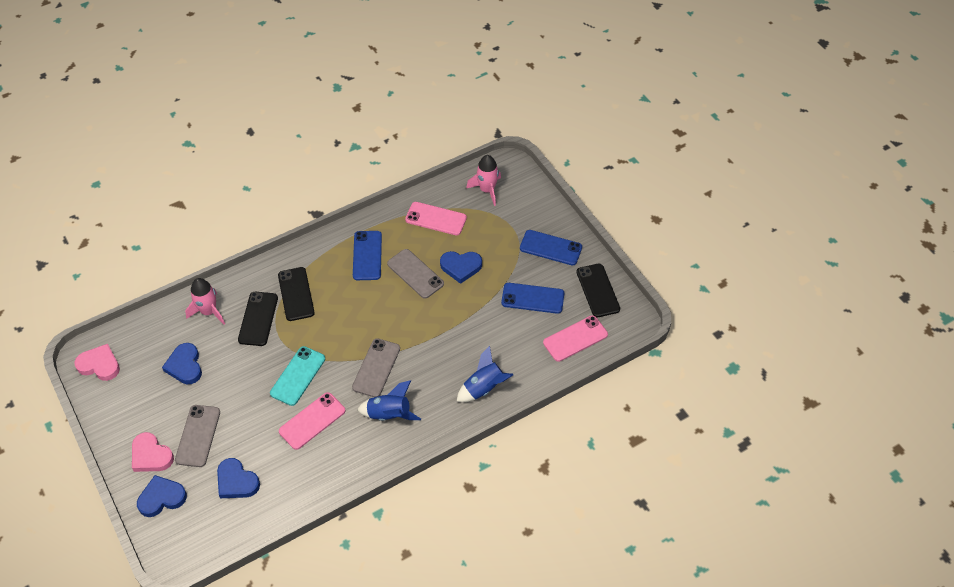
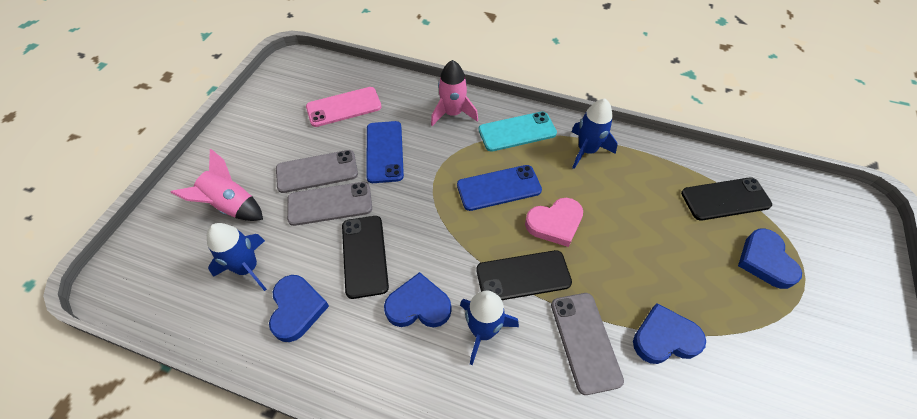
blue phone: 3 -> 2
blue rocket: 2 -> 3
pink heart: 2 -> 1
pink phone: 3 -> 1

